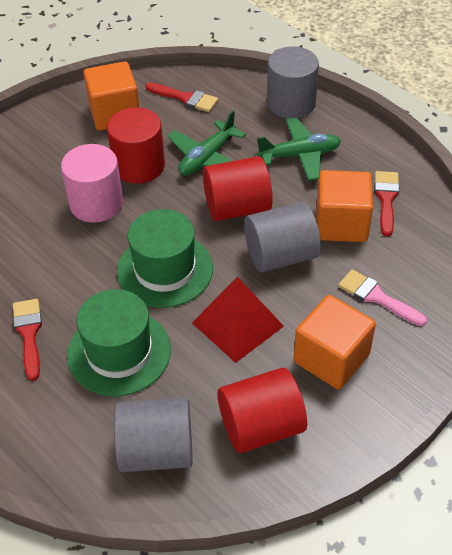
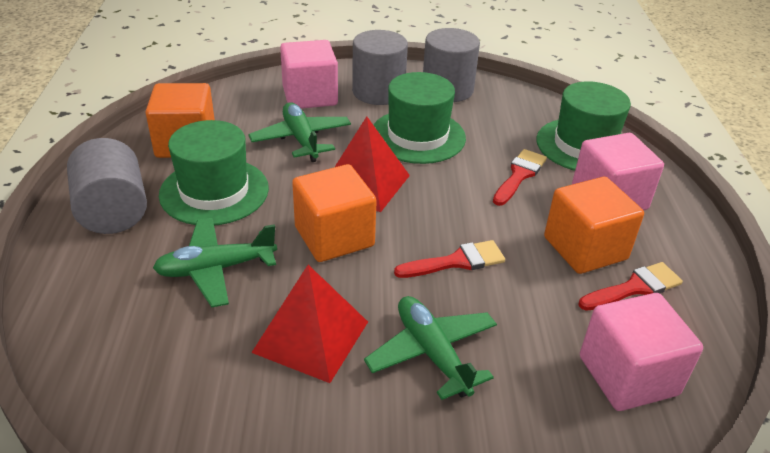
green hat: 2 -> 3
green plane: 2 -> 3
pink brush: 1 -> 0
pink cube: 0 -> 3
pink cylinder: 1 -> 0
red cylinder: 3 -> 0
red pyramid: 1 -> 2

